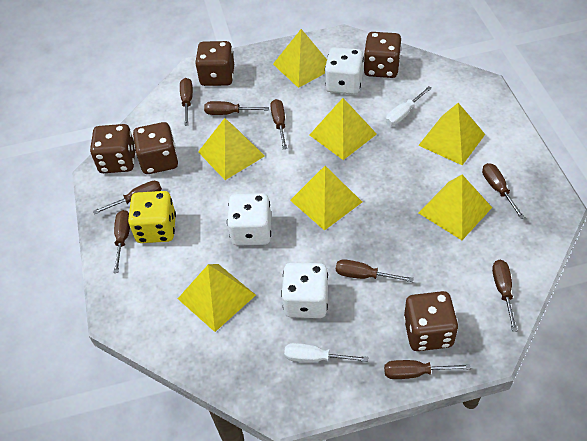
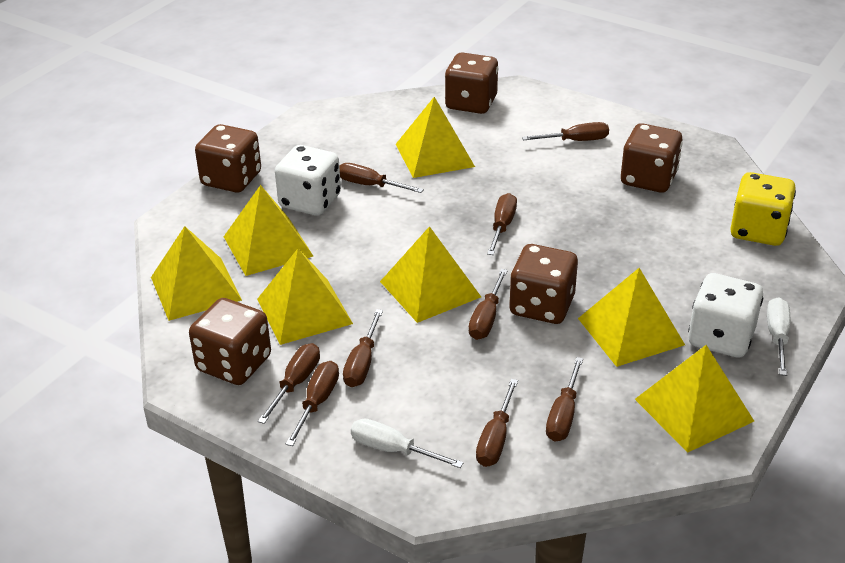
white dice: 3 -> 2

